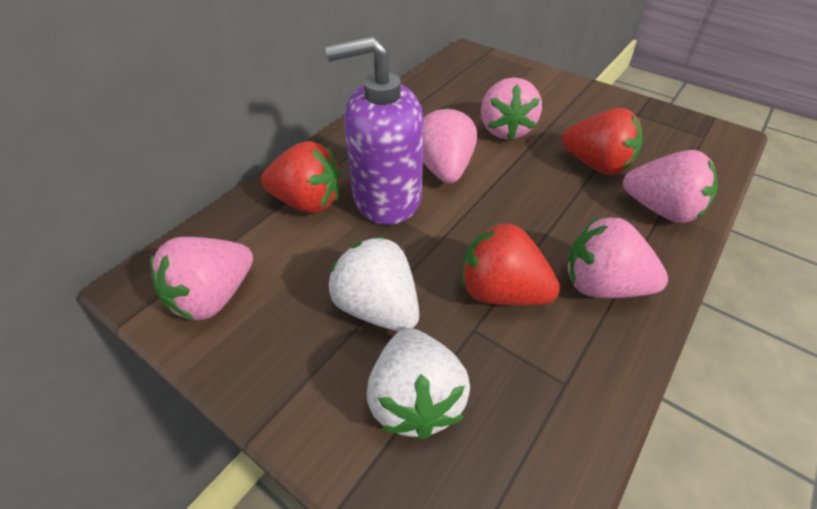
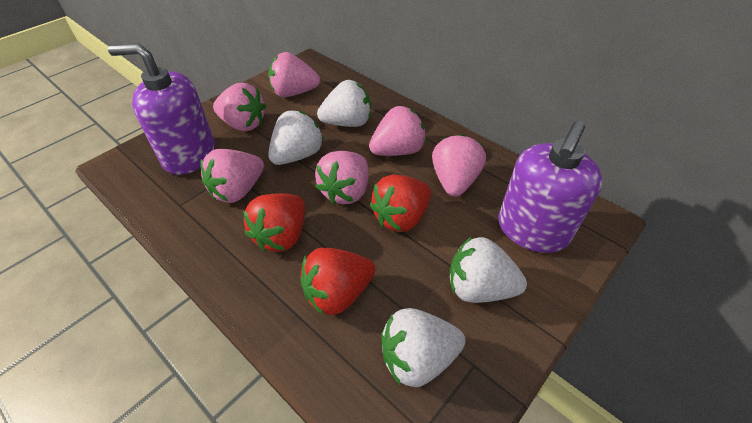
pink strawberry: 5 -> 6
purple soap dispenser: 1 -> 2
white strawberry: 2 -> 4

